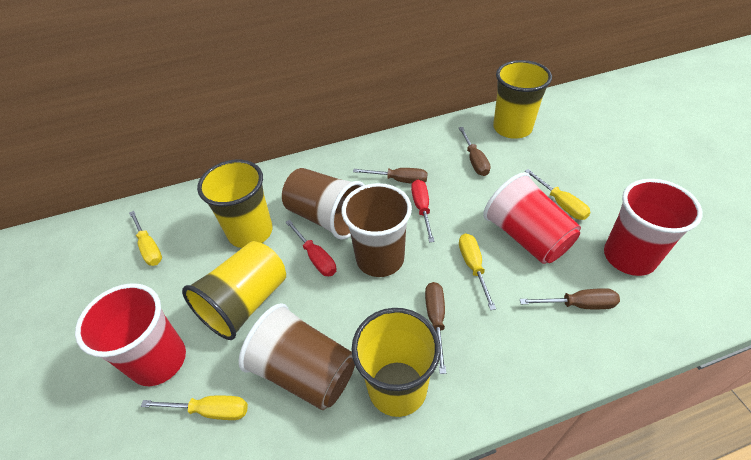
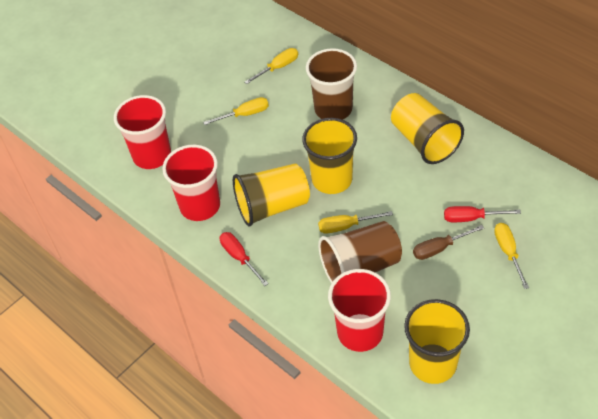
brown cup: 3 -> 2
brown screwdriver: 4 -> 1

